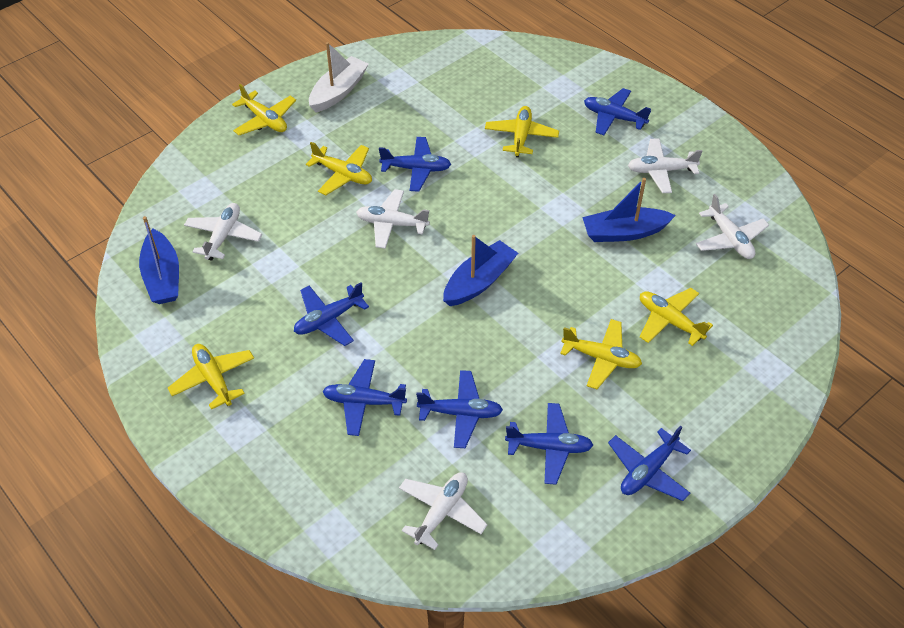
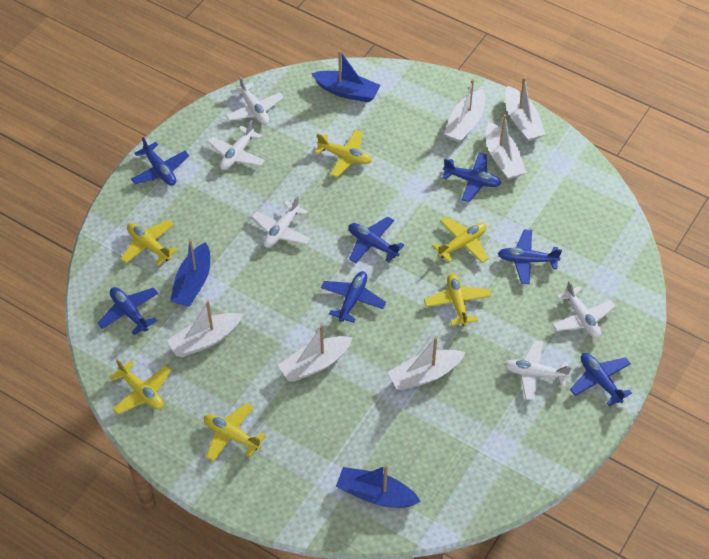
white boat: 1 -> 6

